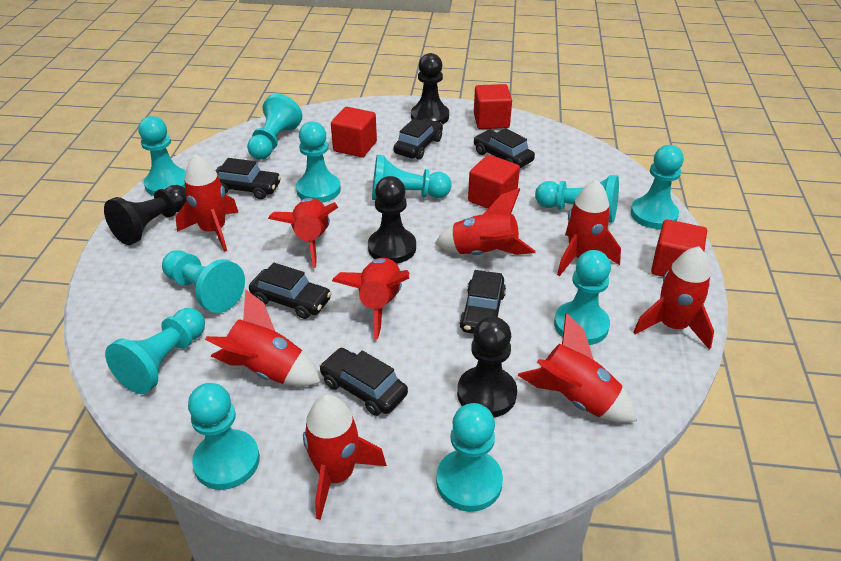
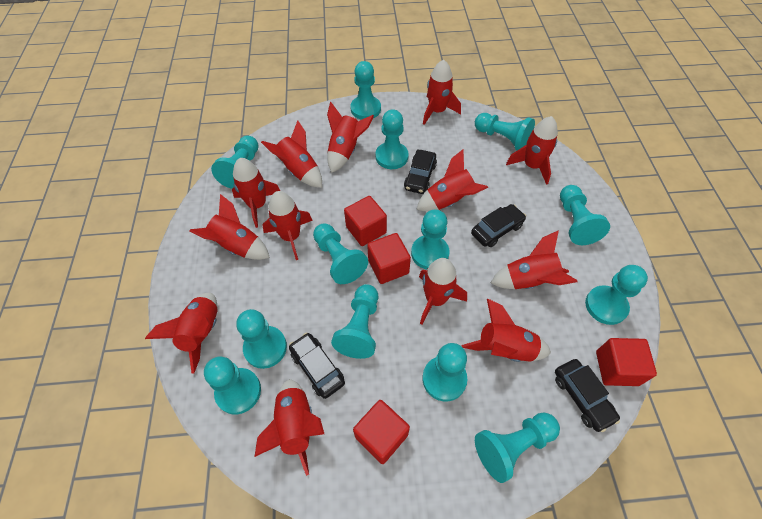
black car: 6 -> 4
black pawn: 4 -> 0
red rocket: 9 -> 13
turquoise pawn: 11 -> 13

